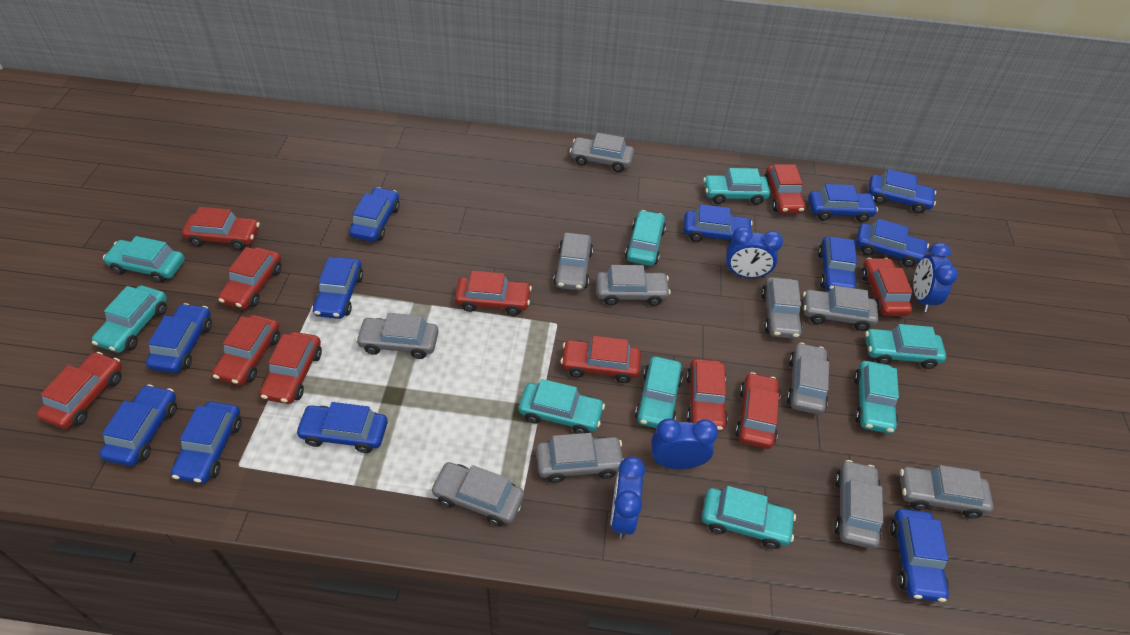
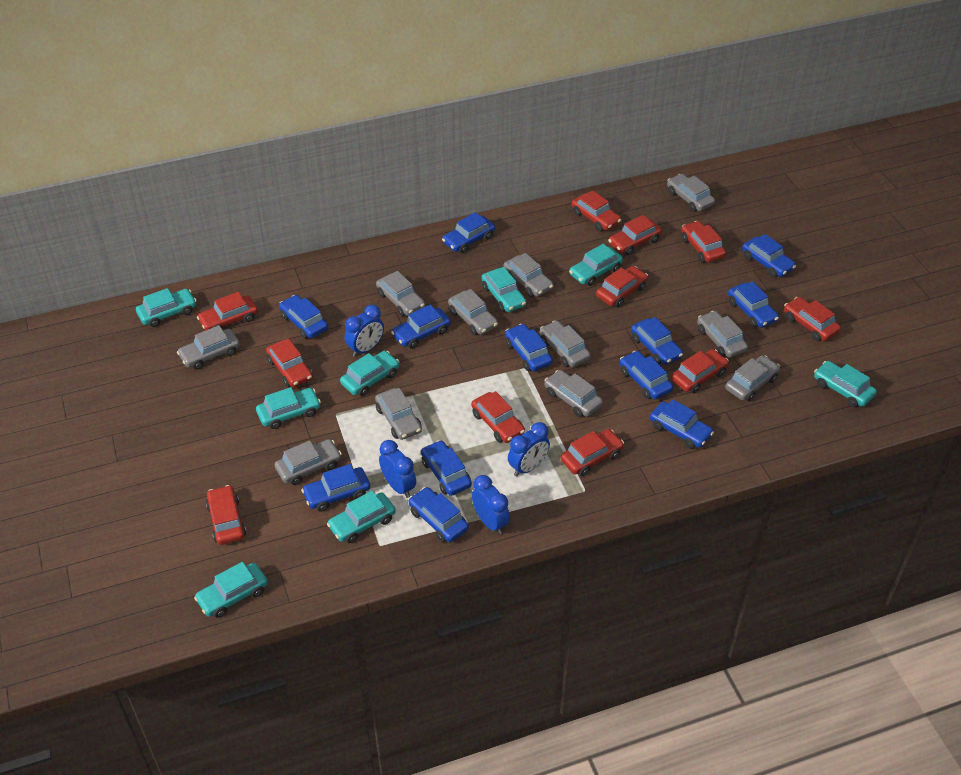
turquoise car: 9 -> 8

